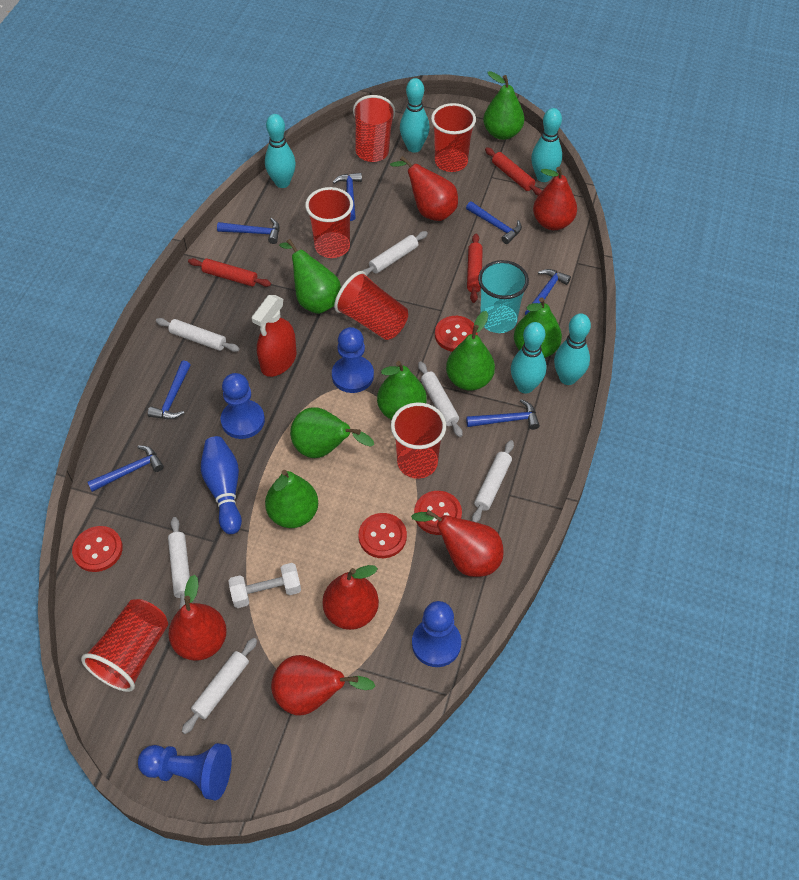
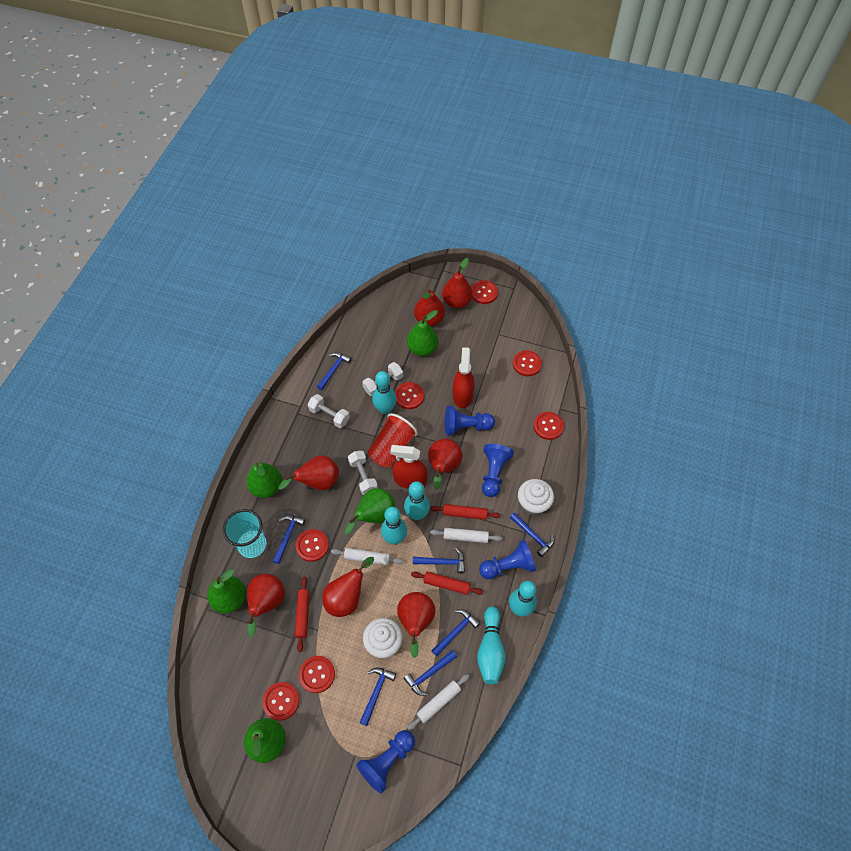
blue bowling pin: 1 -> 0
green pear: 7 -> 5
red button: 4 -> 7
red cup: 6 -> 1
red pear: 6 -> 7
red spray bottle: 1 -> 2
white cupcake: 0 -> 2
white dumbbell: 1 -> 3
white rolling pin: 6 -> 3

